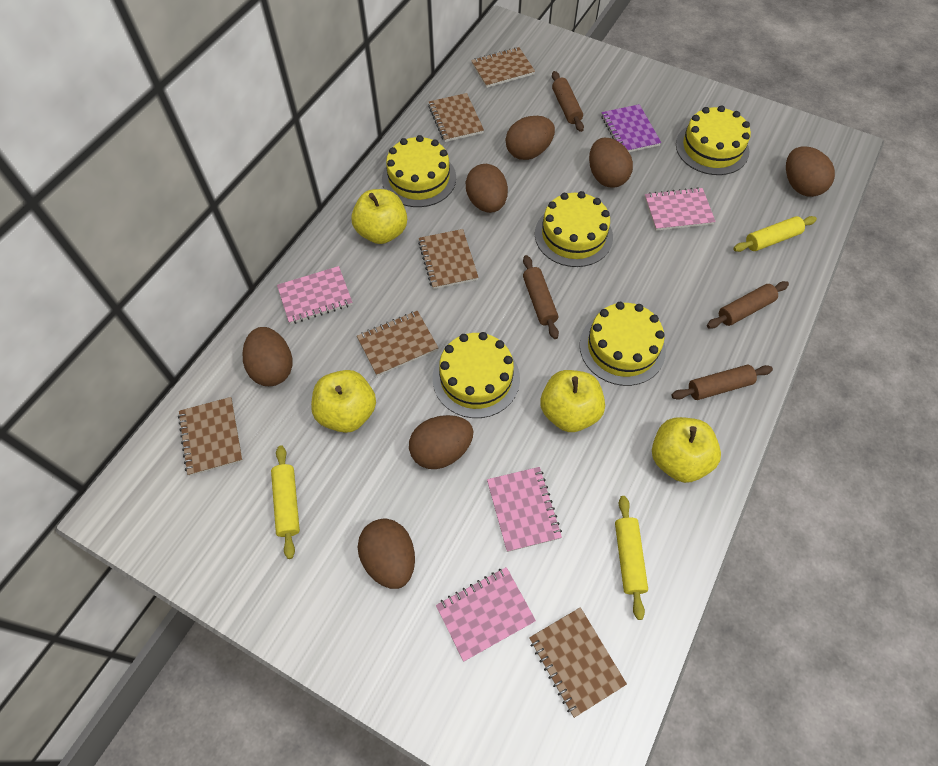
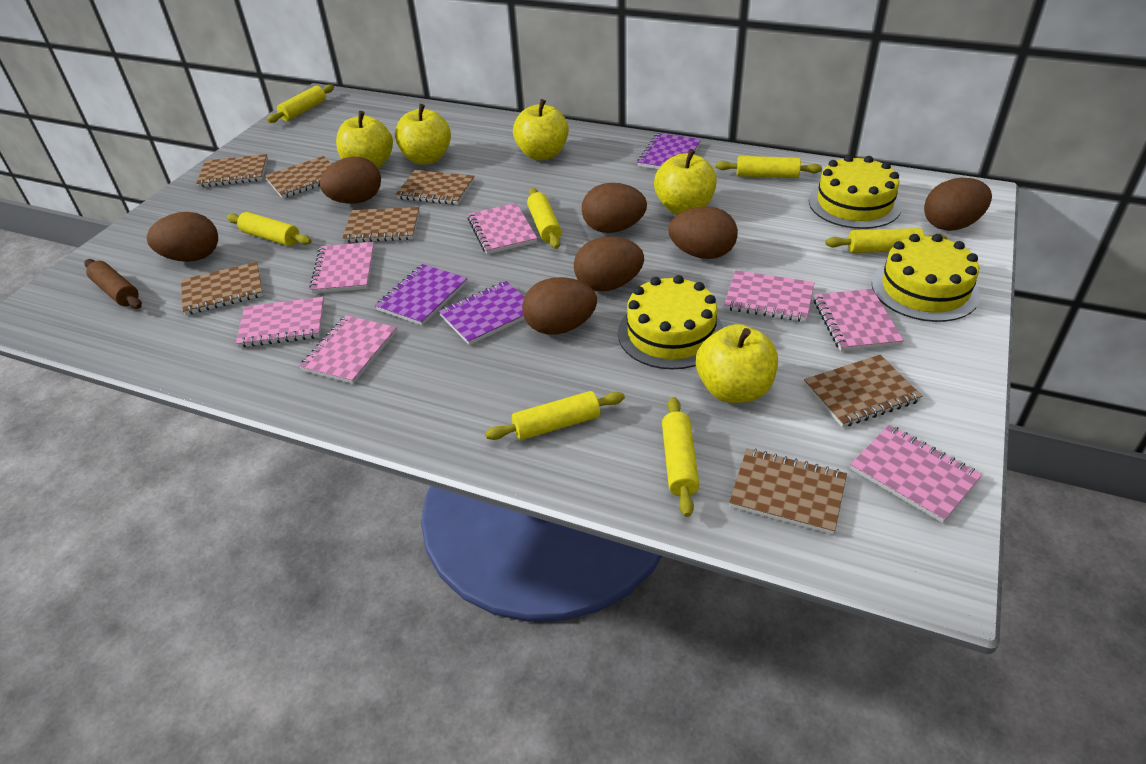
brown notebook: 6 -> 7
brown rolling pin: 4 -> 1
pink notebook: 4 -> 7
purple notebook: 1 -> 3
yellow apple: 4 -> 5
yellow cake: 5 -> 3
yellow rolling pin: 3 -> 7

